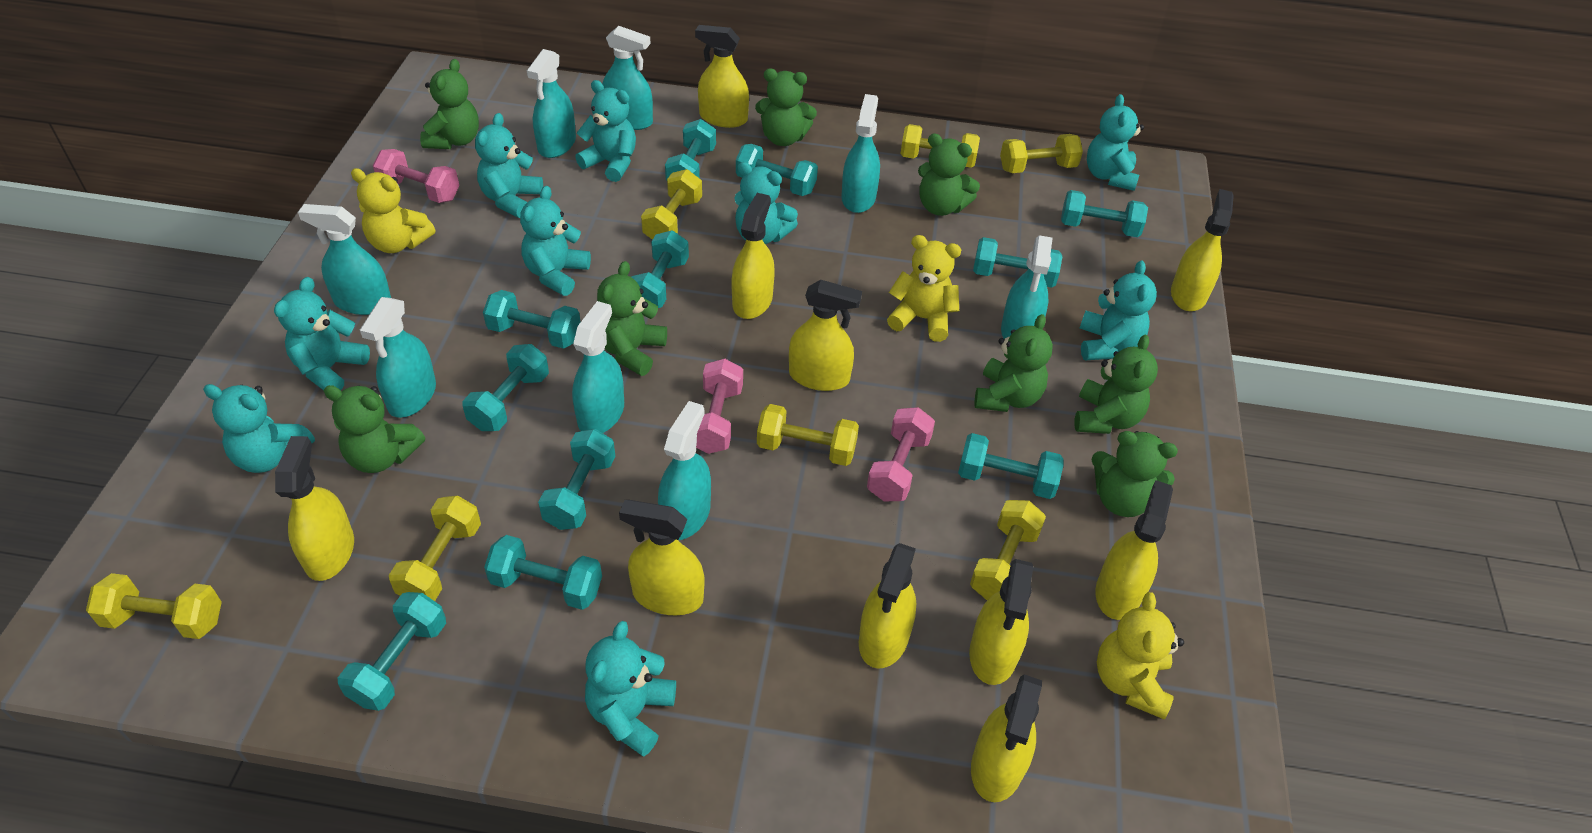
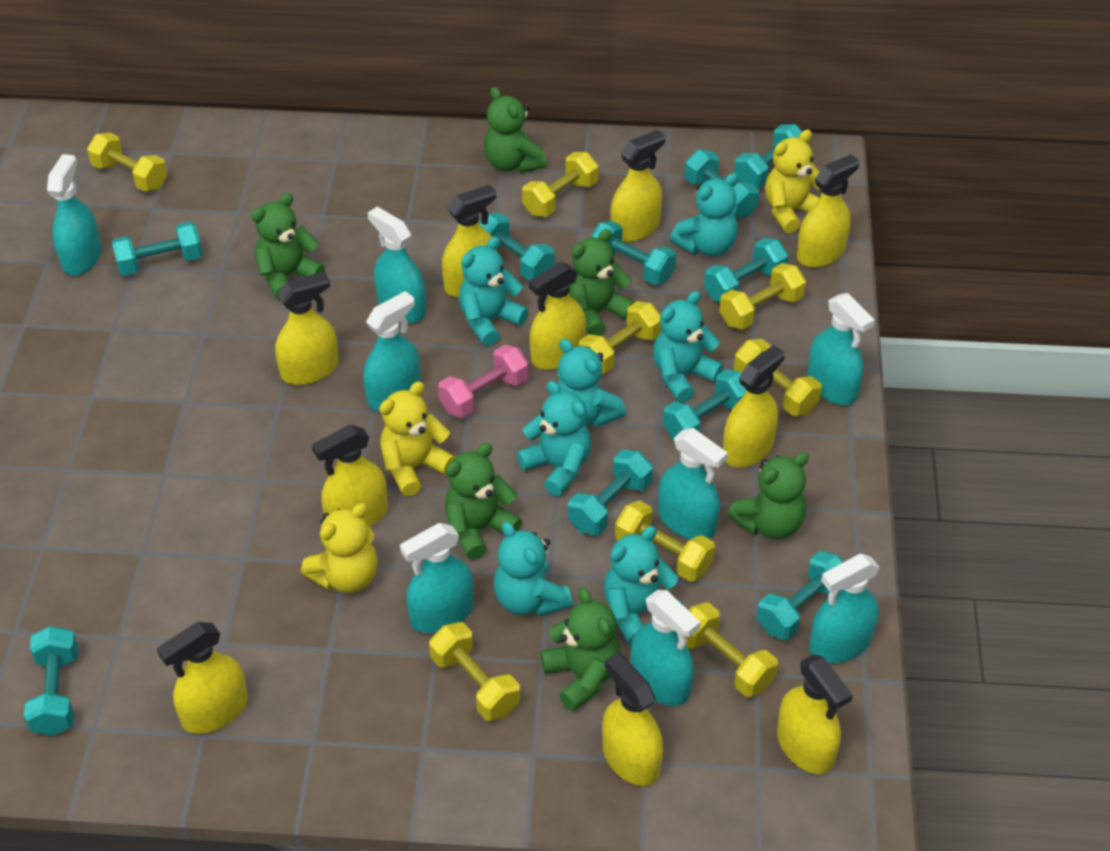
green teddy bear: 8 -> 6
pink dumbbell: 3 -> 1
turquoise dumbbell: 11 -> 10
turquoise teddy bear: 9 -> 7
yellow dumbbell: 7 -> 8

